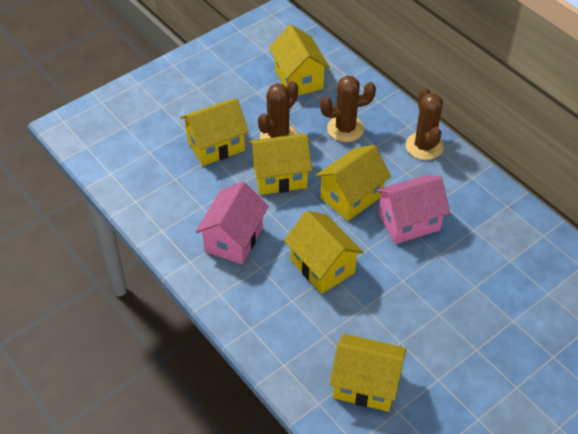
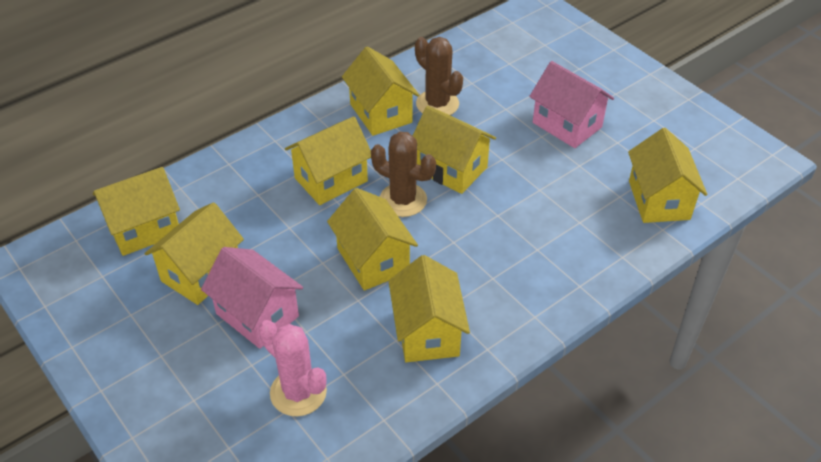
brown cactus: 3 -> 2
pink cactus: 0 -> 1
yellow house: 6 -> 8

